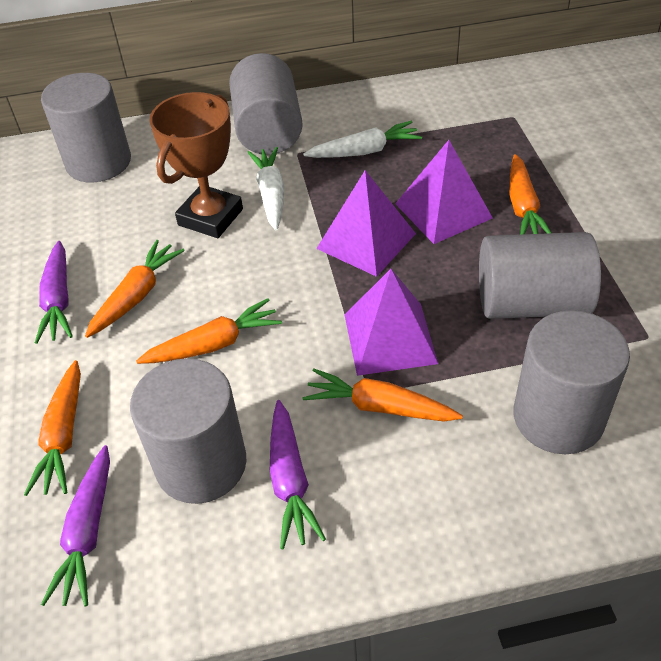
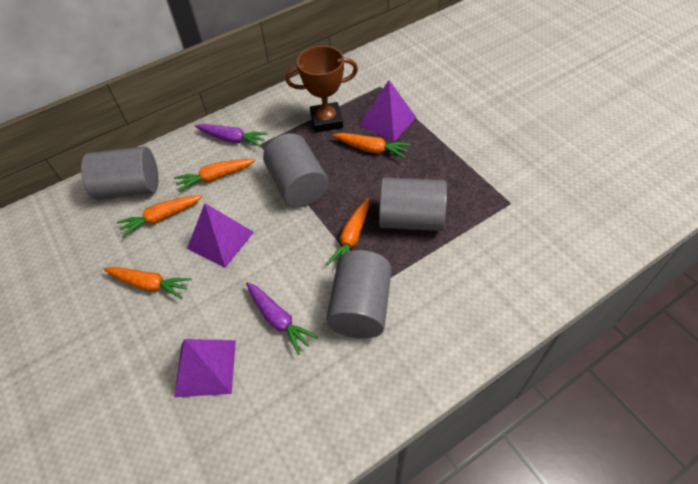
grey cylinder: 5 -> 4
purple carrot: 3 -> 2
white carrot: 2 -> 0

